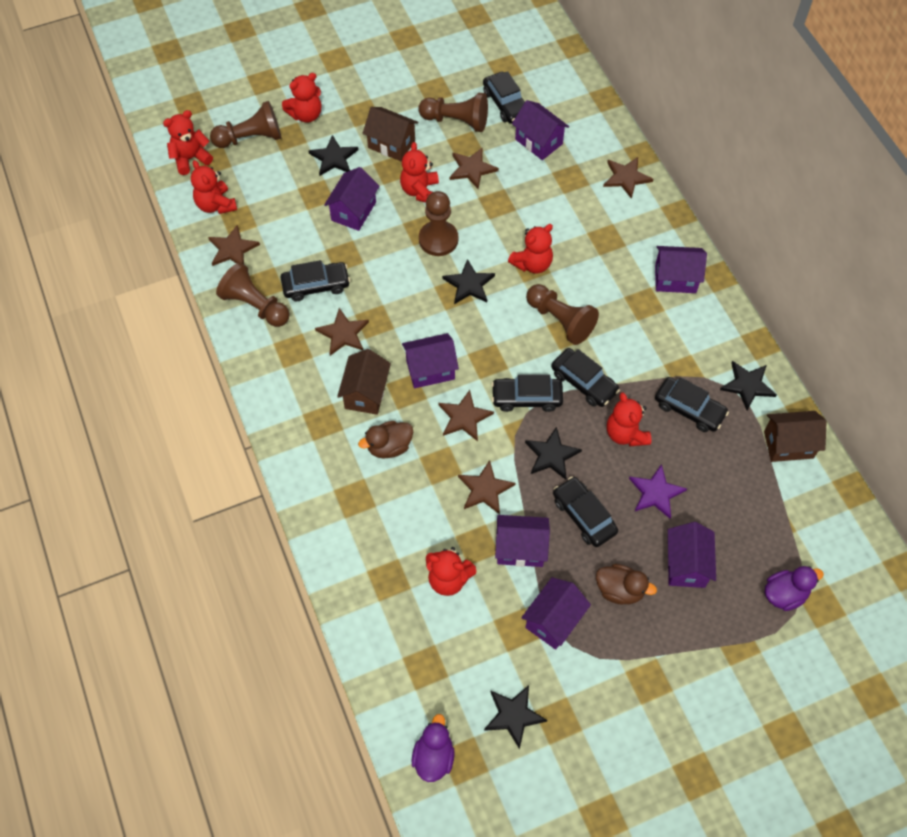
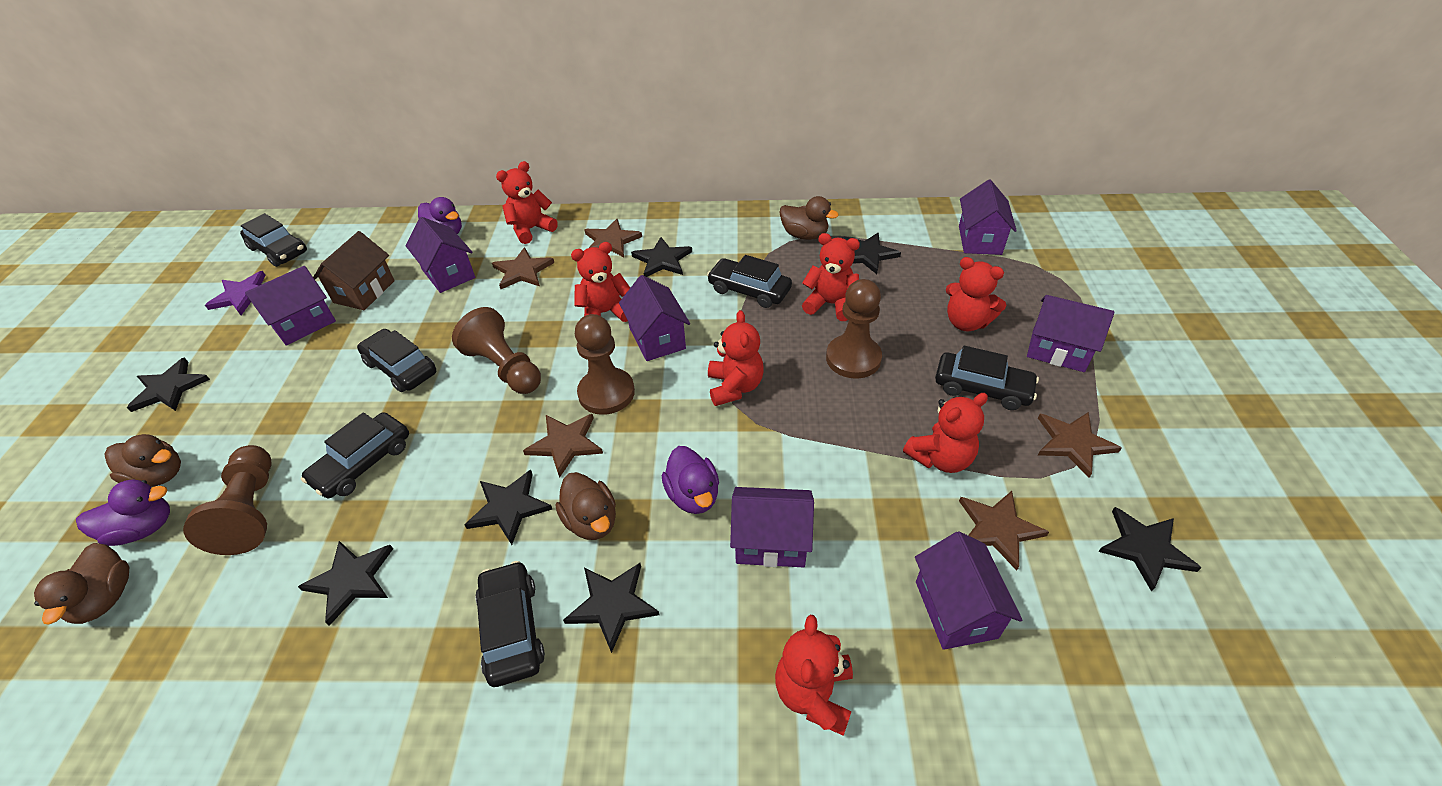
black star: 5 -> 7
brown duck: 2 -> 4
brown house: 3 -> 1
brown pawn: 5 -> 4
brown star: 6 -> 5
purple duck: 2 -> 3

